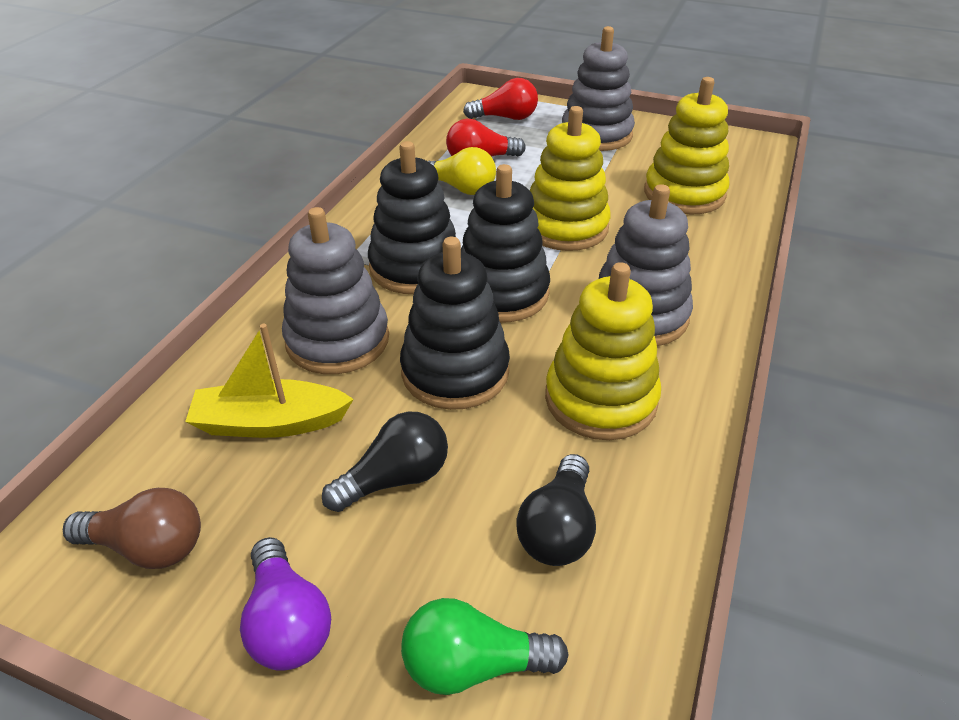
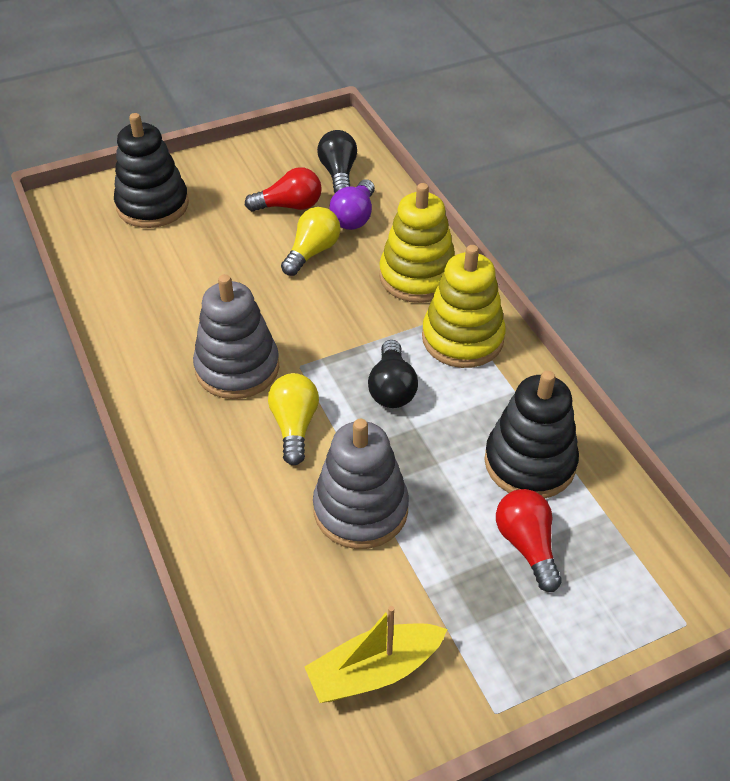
black stacking toy: 3 -> 2
brown light bulb: 1 -> 0
green light bulb: 1 -> 0
grey stacking toy: 3 -> 2
yellow light bulb: 1 -> 2
yellow stacking toy: 3 -> 2

